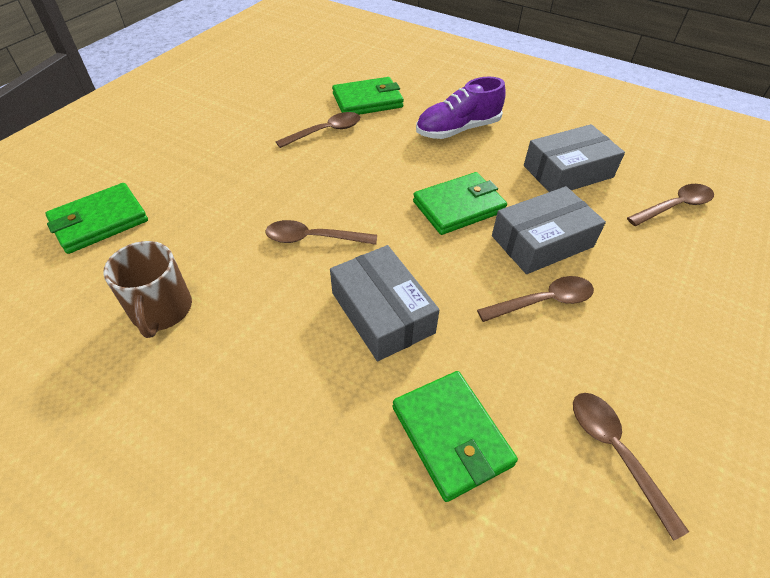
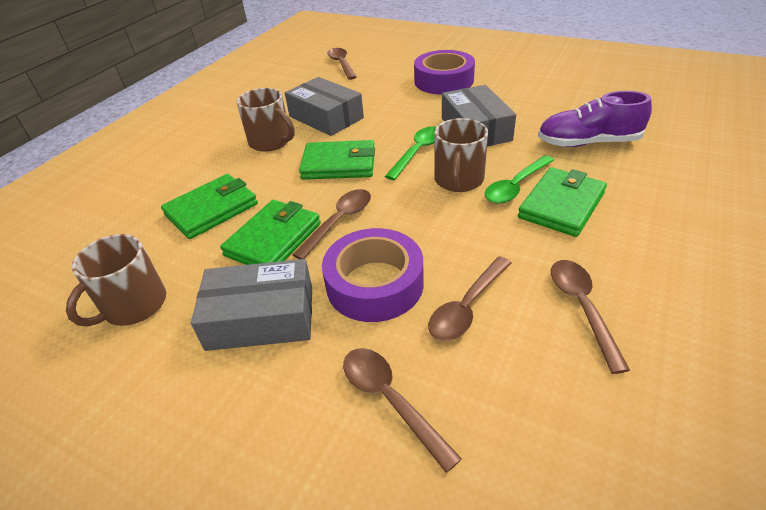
brown mug: 1 -> 3
green spoon: 0 -> 2
purple tape: 0 -> 2

